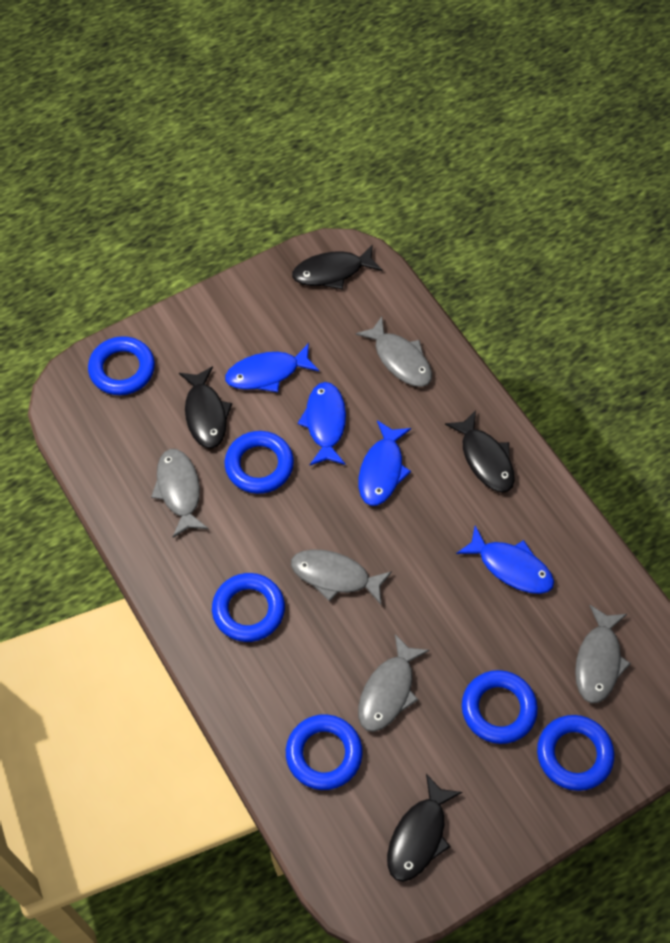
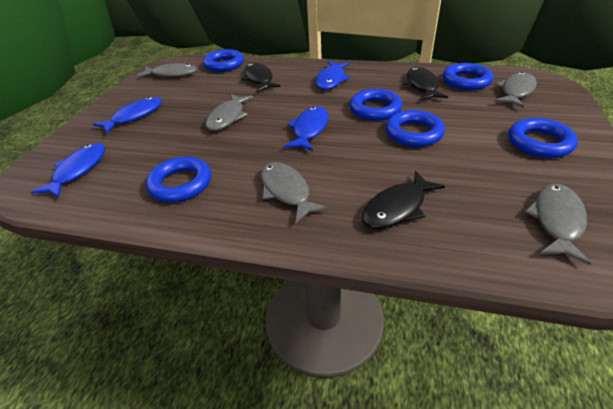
black fish: 4 -> 3

